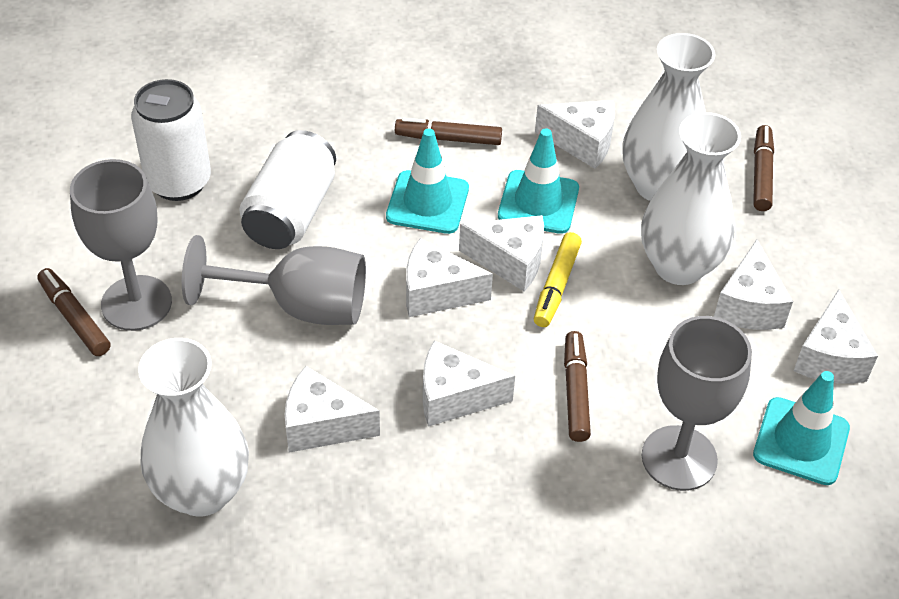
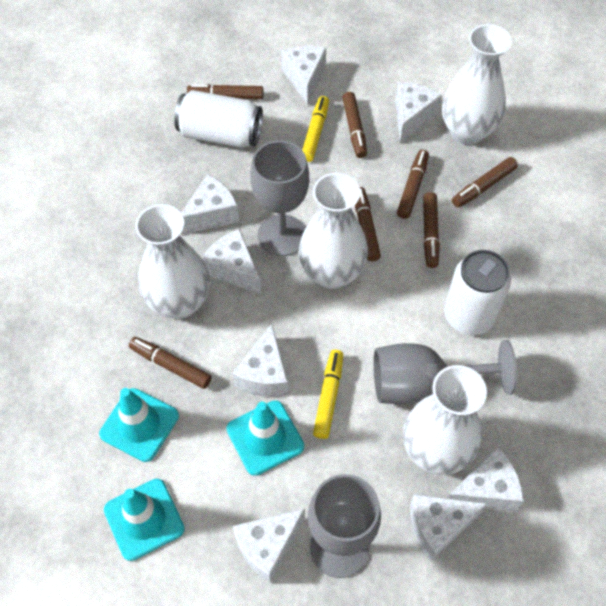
brown marker: 4 -> 7
white cheese: 7 -> 8
white vase: 3 -> 4
yellow marker: 1 -> 2

